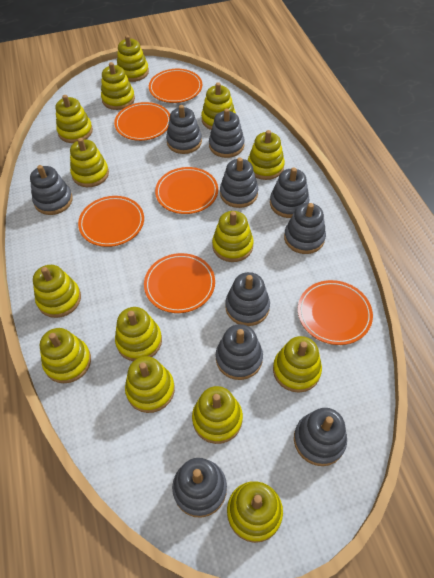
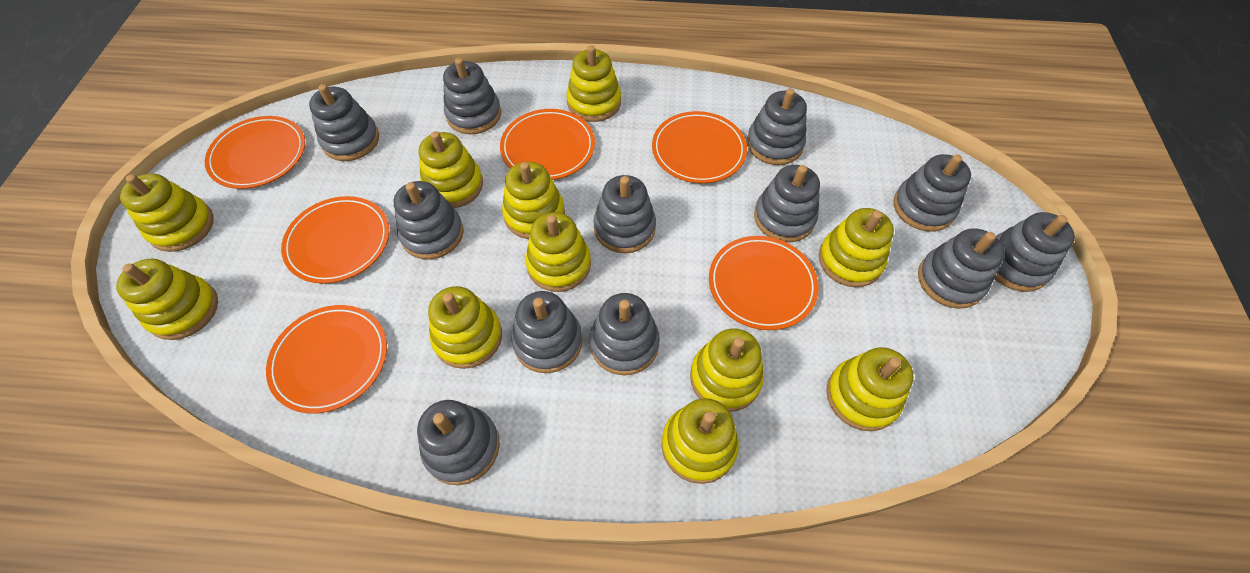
grey stacking toy: 10 -> 12
yellow stacking toy: 14 -> 11

